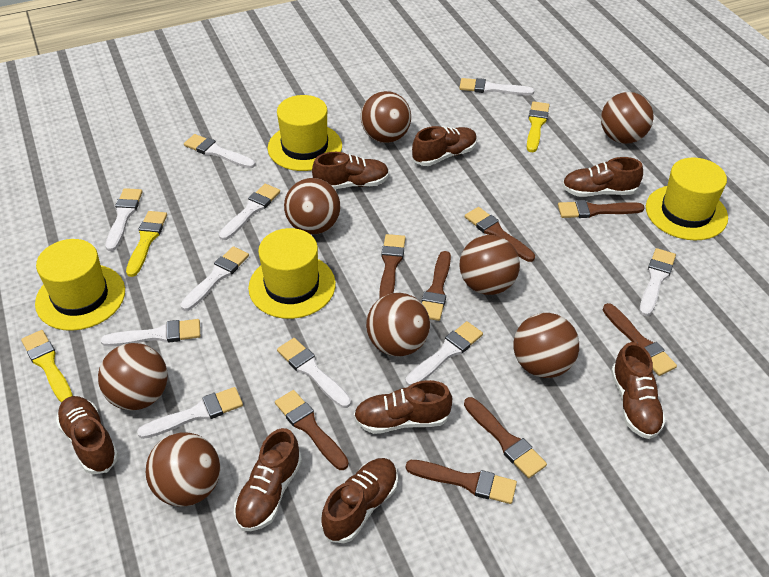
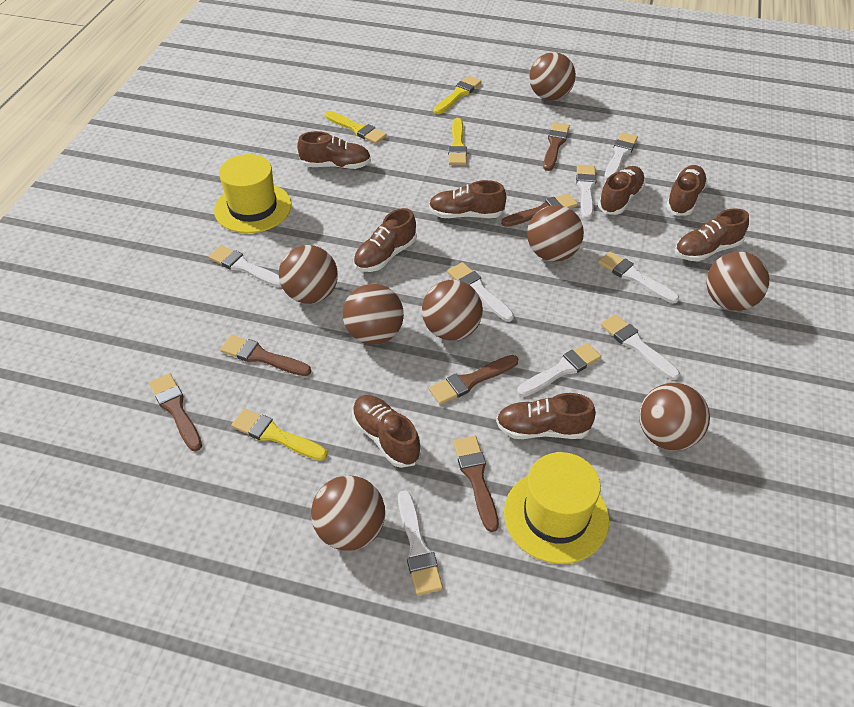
brown brush: 8 -> 6
white brush: 10 -> 8
yellow brush: 3 -> 4
yellow hat: 4 -> 2

